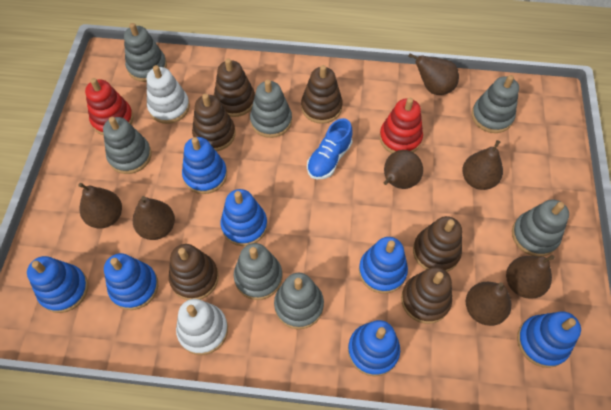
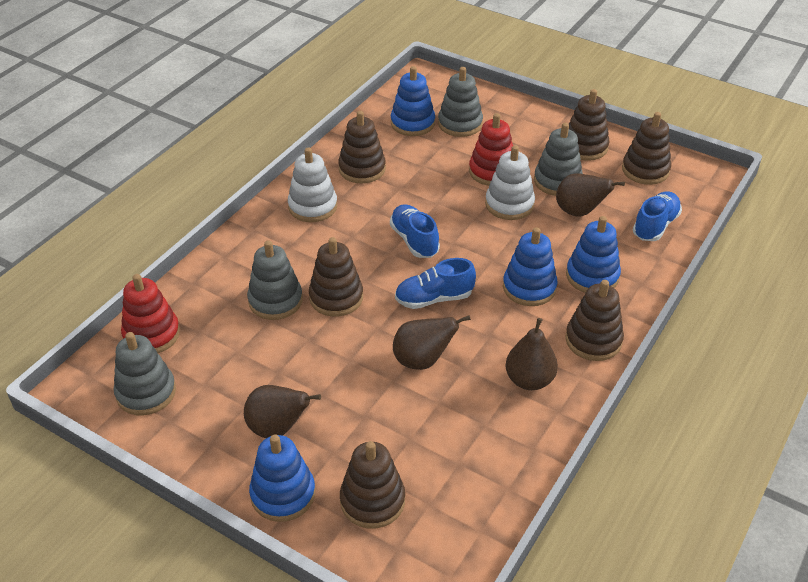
blue shoe: 1 -> 3
blue stacking toy: 7 -> 4
brown pear: 7 -> 4
grey stacking toy: 7 -> 4

